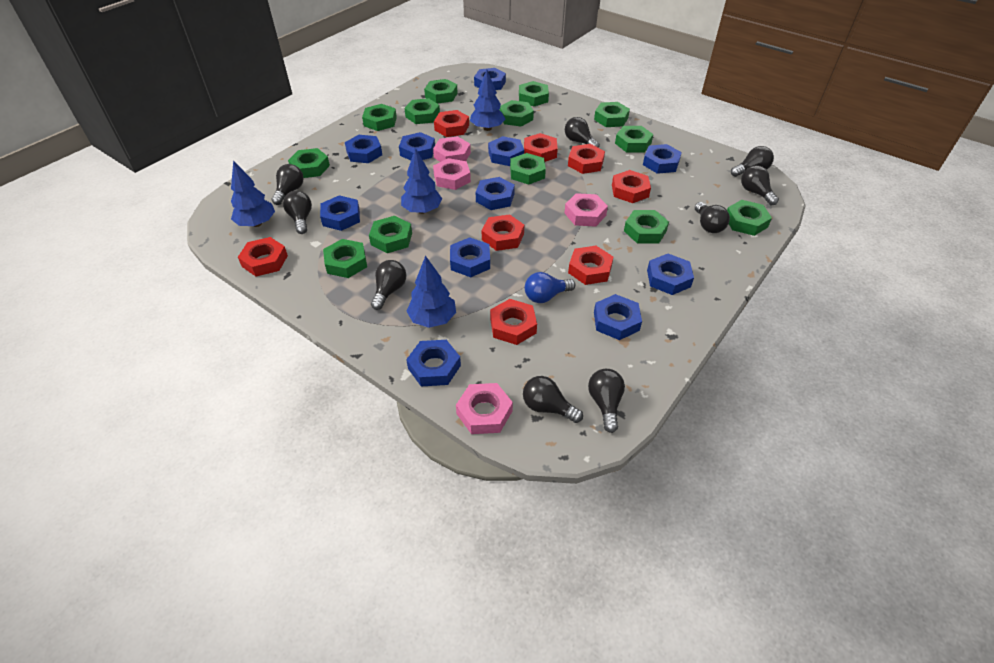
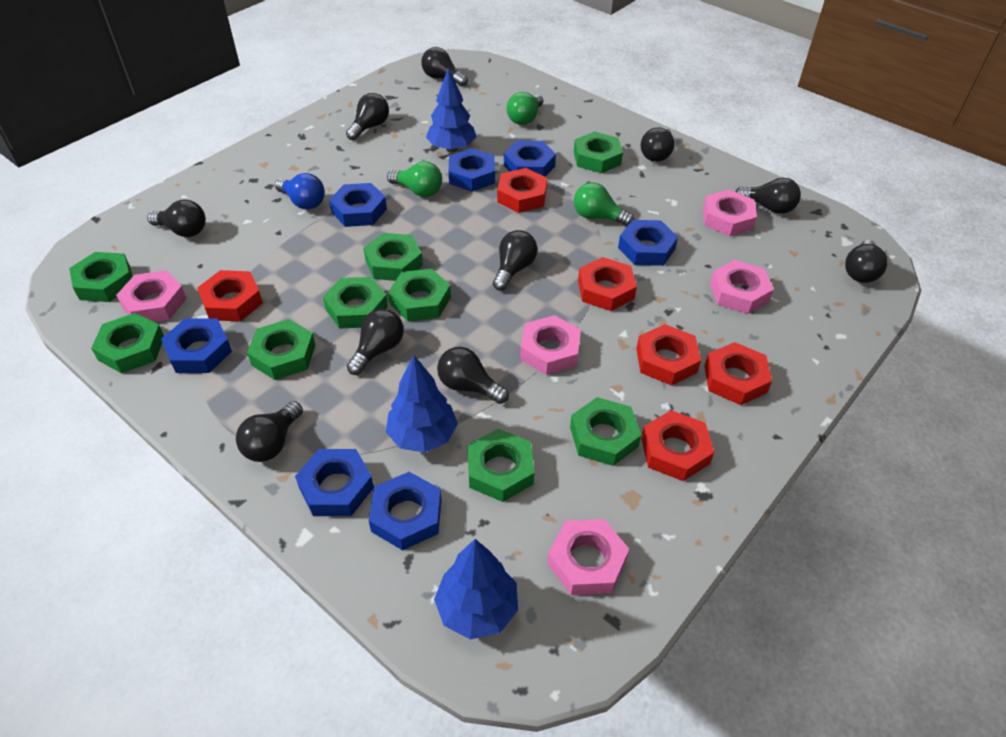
black light bulb: 9 -> 10
blue nut: 11 -> 7
blue tree: 4 -> 3
green light bulb: 0 -> 3
green nut: 13 -> 9
pink nut: 4 -> 5
red nut: 8 -> 6

